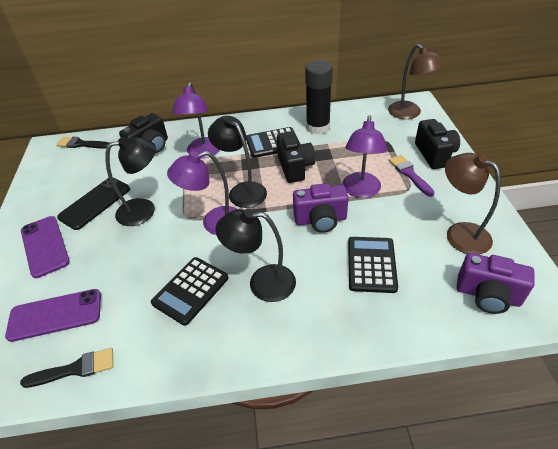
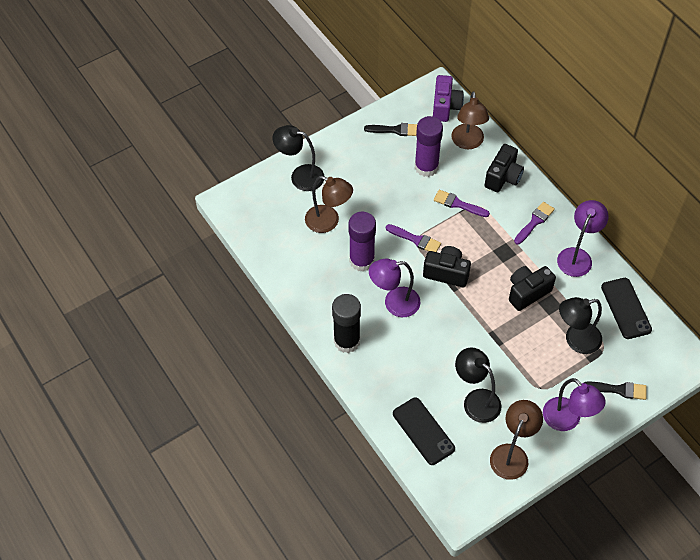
black calculator: 3 -> 0
black phone: 1 -> 2
brown lamp: 2 -> 3
purple brush: 1 -> 3
purple camera: 2 -> 1
purple glue stick: 0 -> 2
purple phone: 2 -> 0

